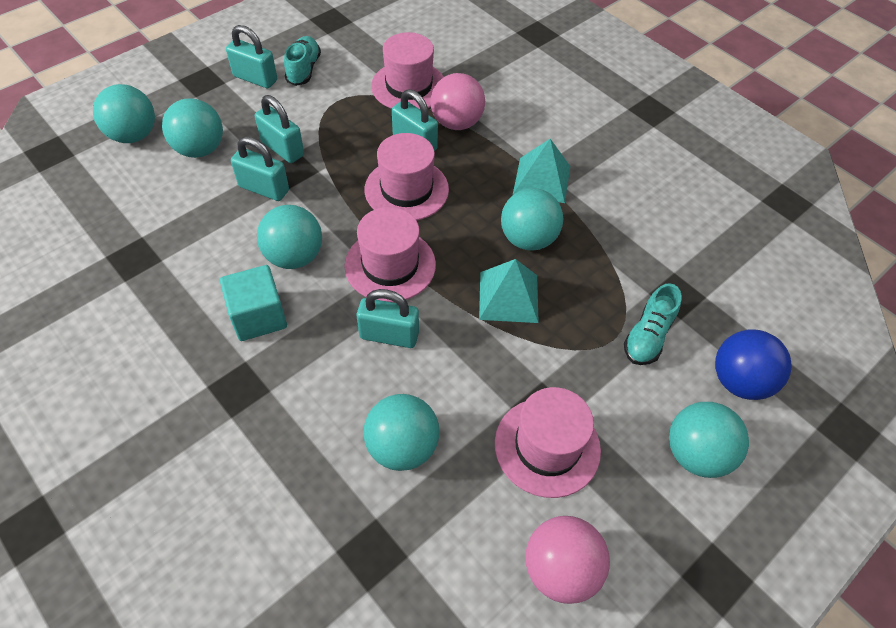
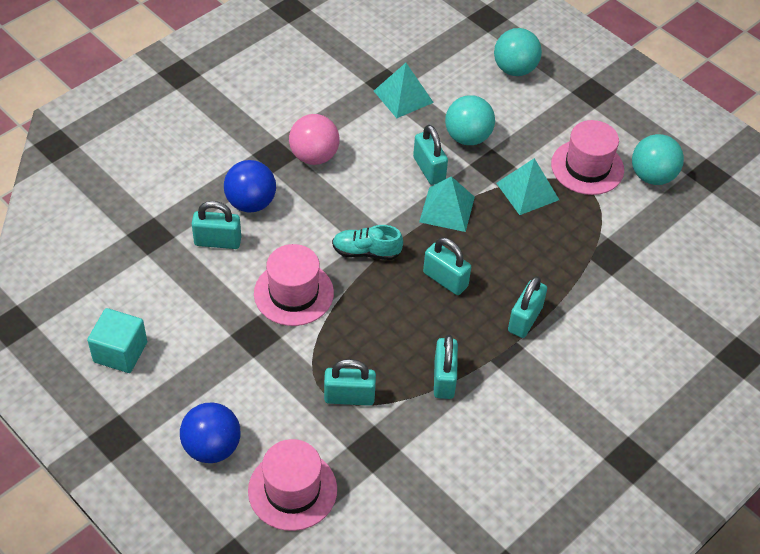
blue ball: 1 -> 2
pink ball: 2 -> 1
pink hat: 4 -> 3
turquoise ball: 6 -> 3
turquoise padlock: 5 -> 6
turquoise pyramid: 2 -> 3
turquoise shoe: 2 -> 1

